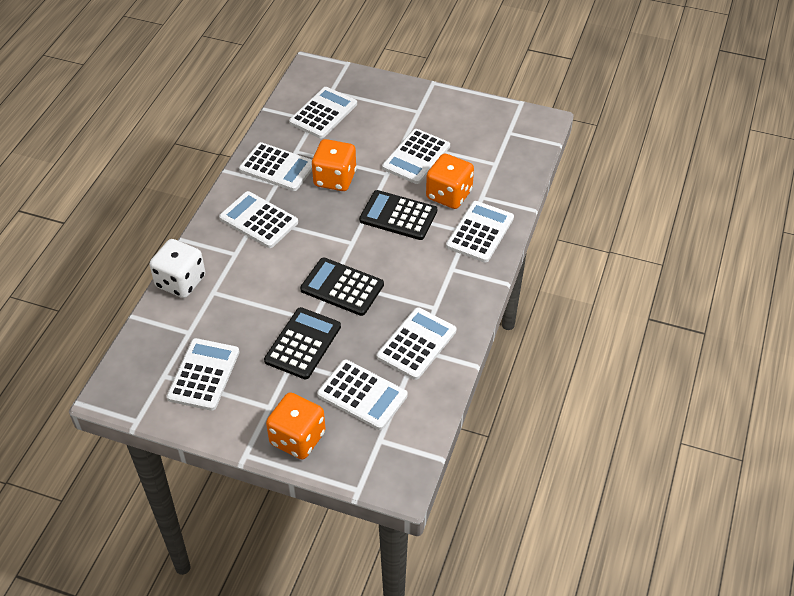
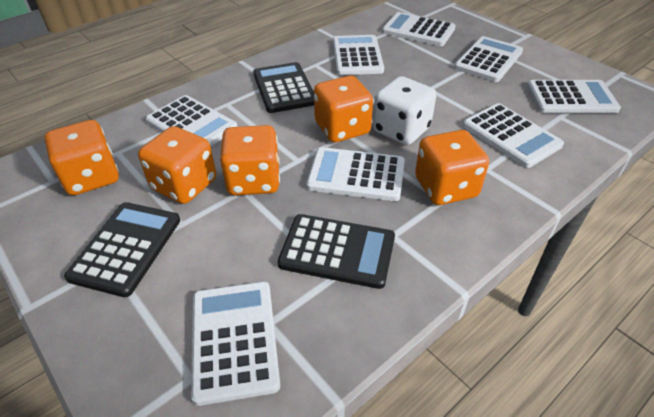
orange dice: 3 -> 5

